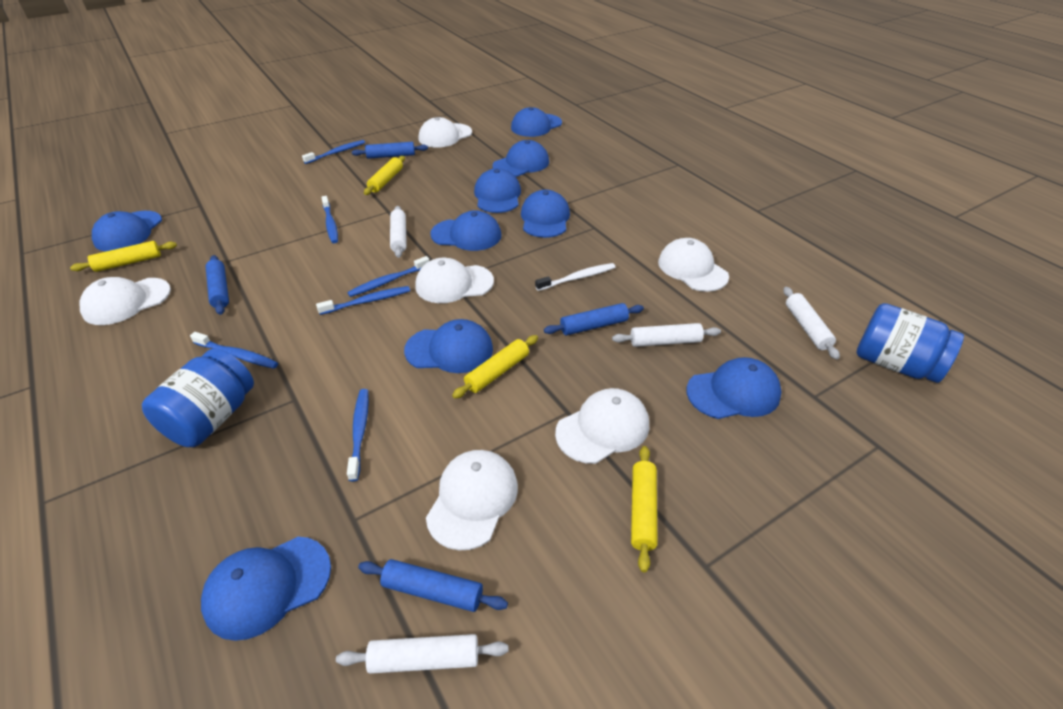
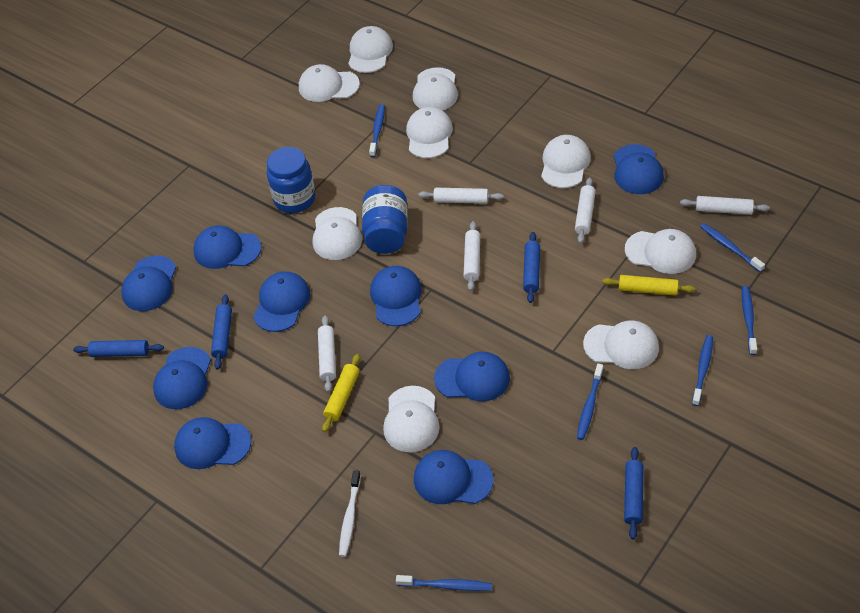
white cap: 6 -> 9
white rolling pin: 4 -> 5
yellow rolling pin: 4 -> 2

